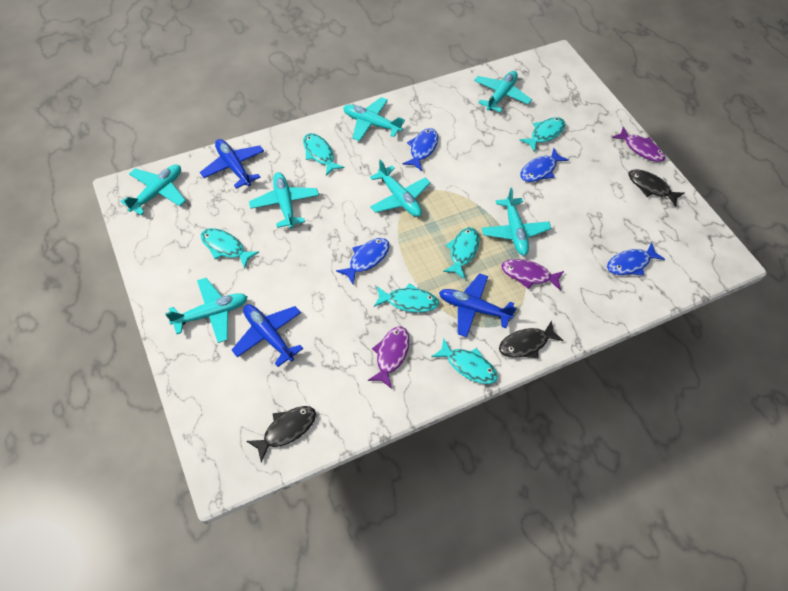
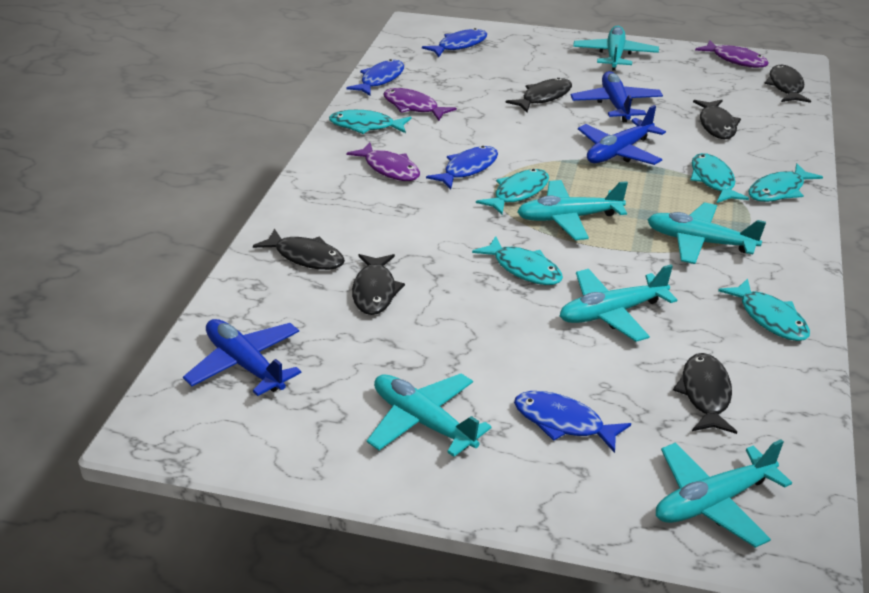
black fish: 3 -> 6
turquoise plane: 7 -> 6

